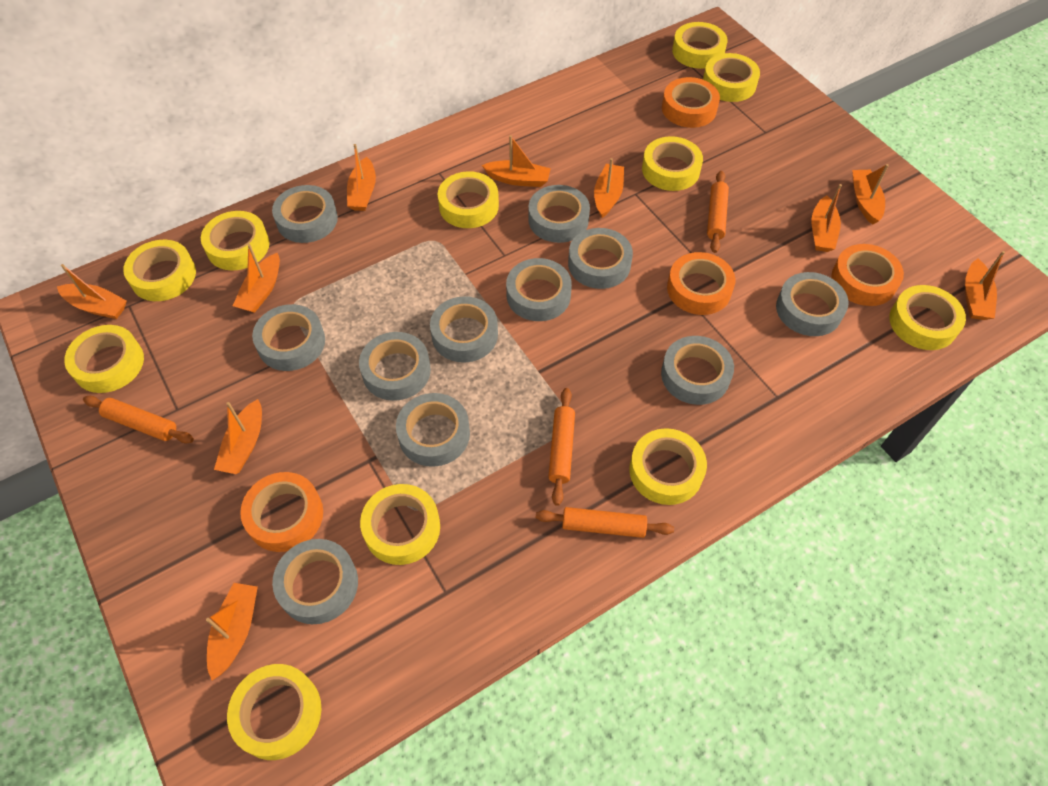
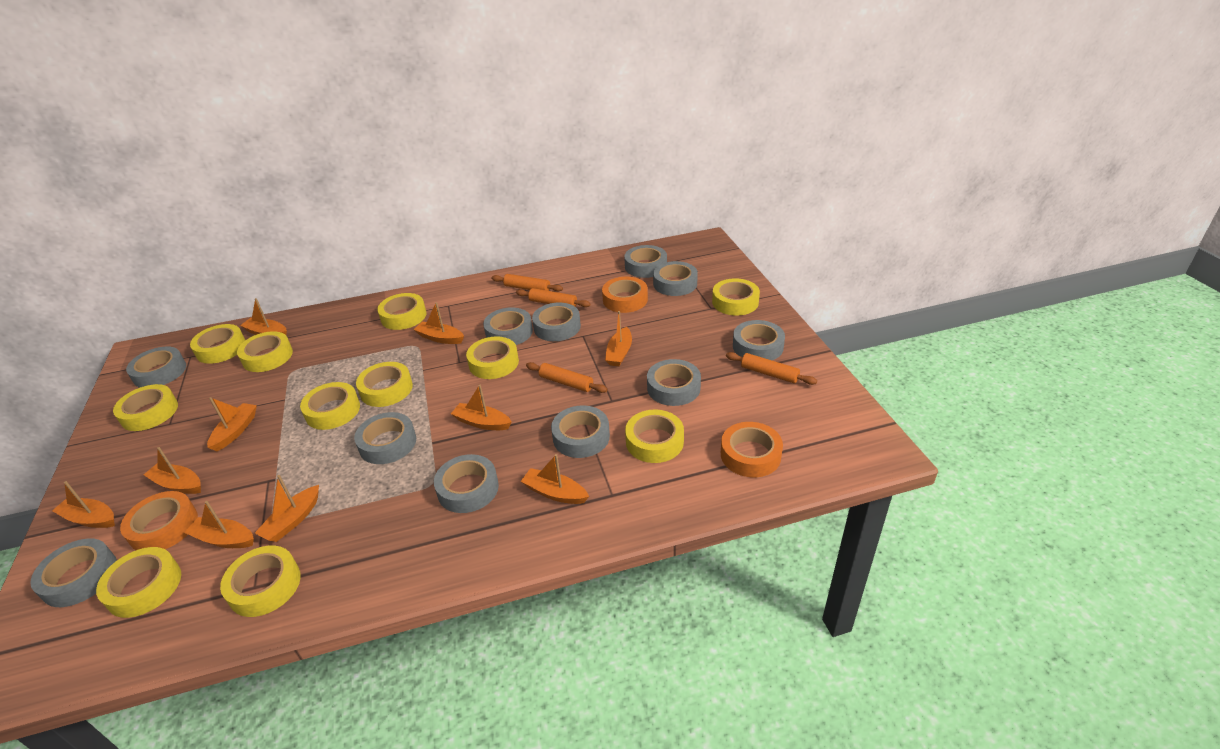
orange tape: 4 -> 3

